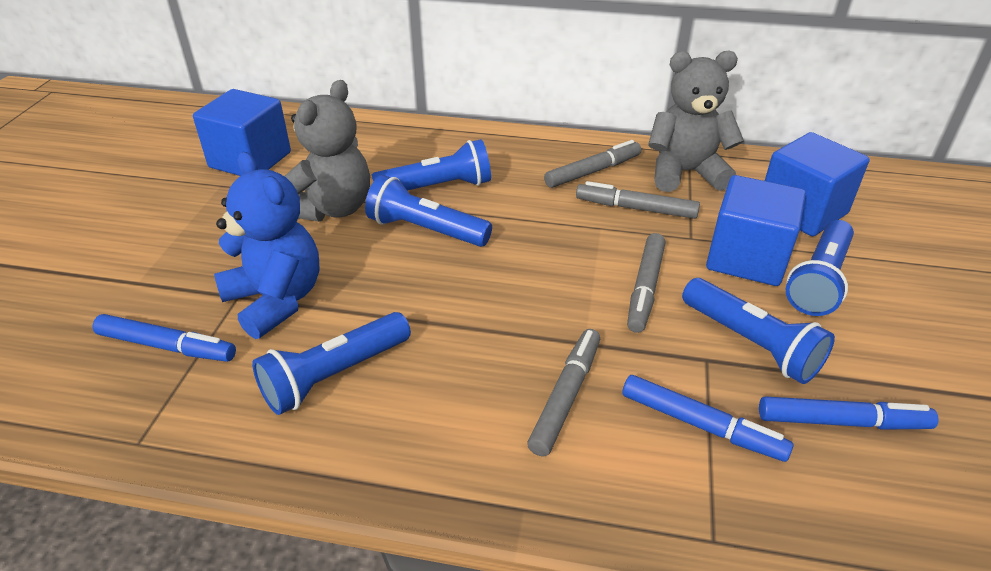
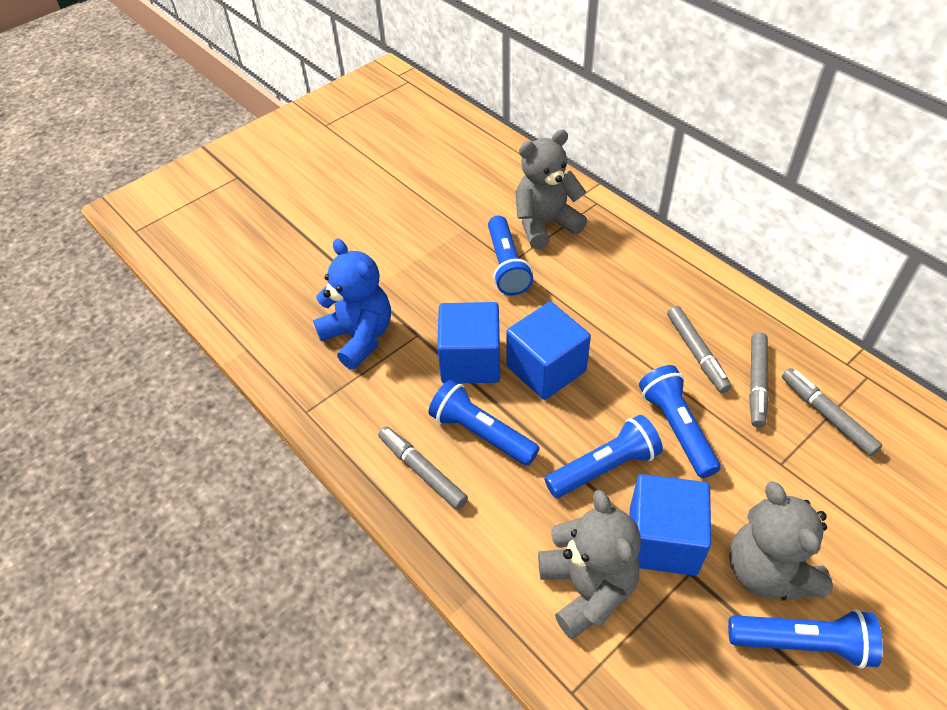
blue marker: 3 -> 0
grey teddy bear: 2 -> 3

